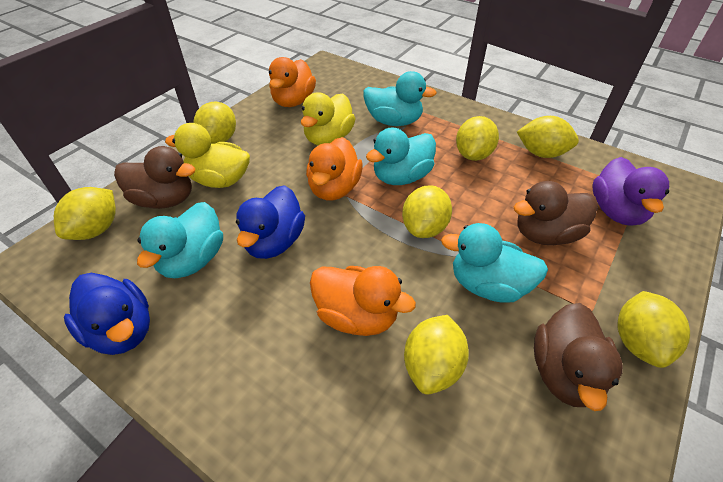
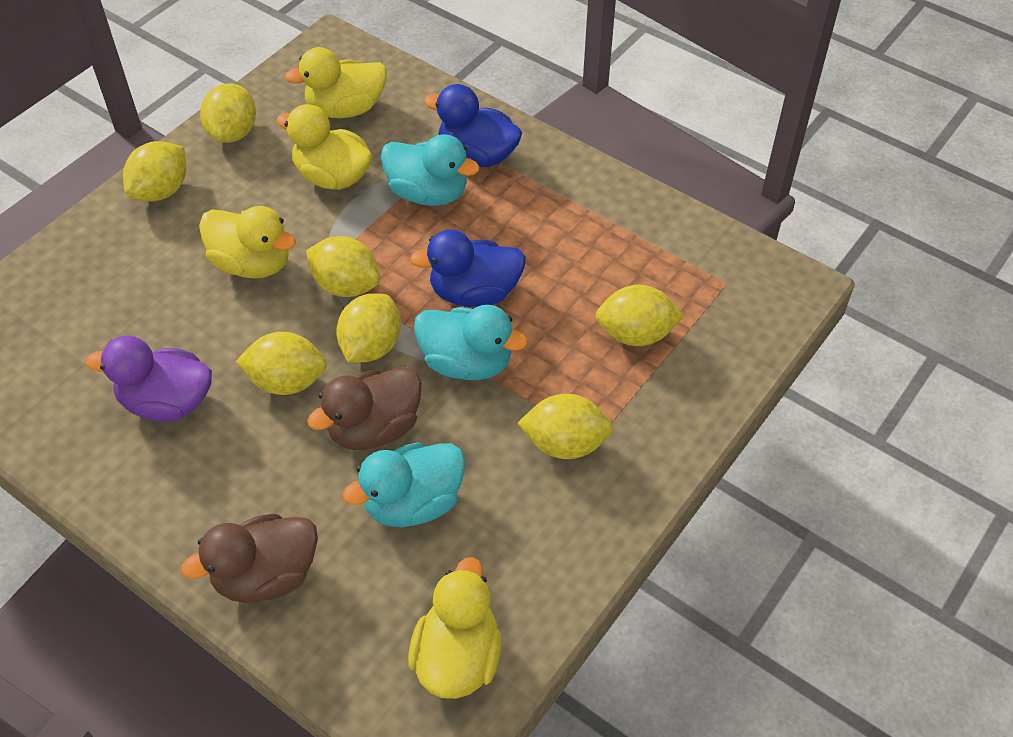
brown duck: 3 -> 2
orange duck: 3 -> 0
turquoise duck: 4 -> 3
yellow duck: 2 -> 4

